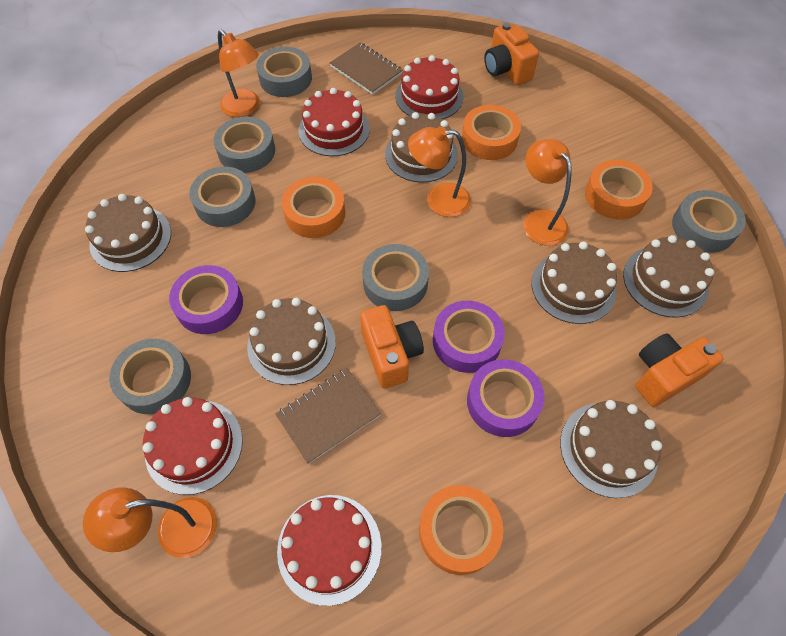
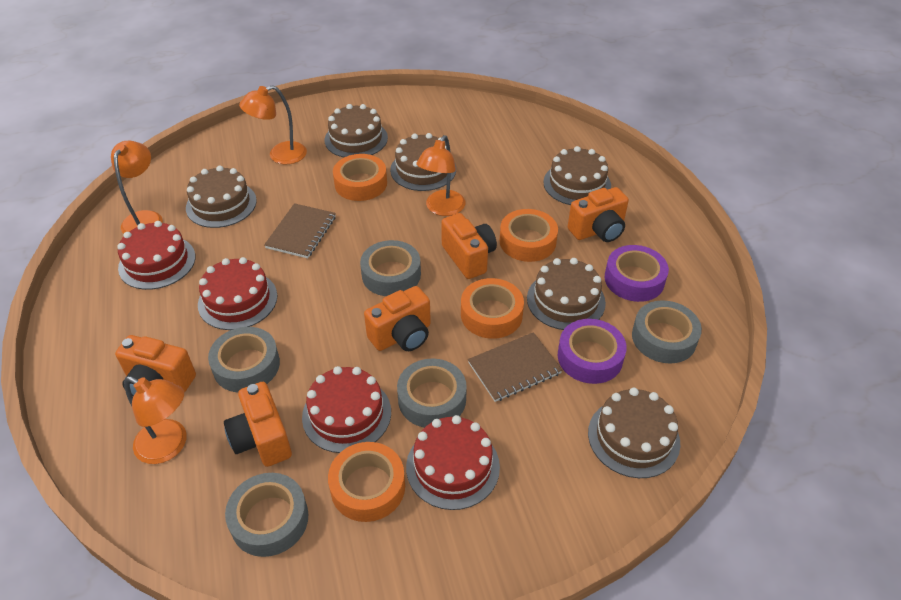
grey tape: 6 -> 5
orange camera: 3 -> 5
purple tape: 3 -> 2

